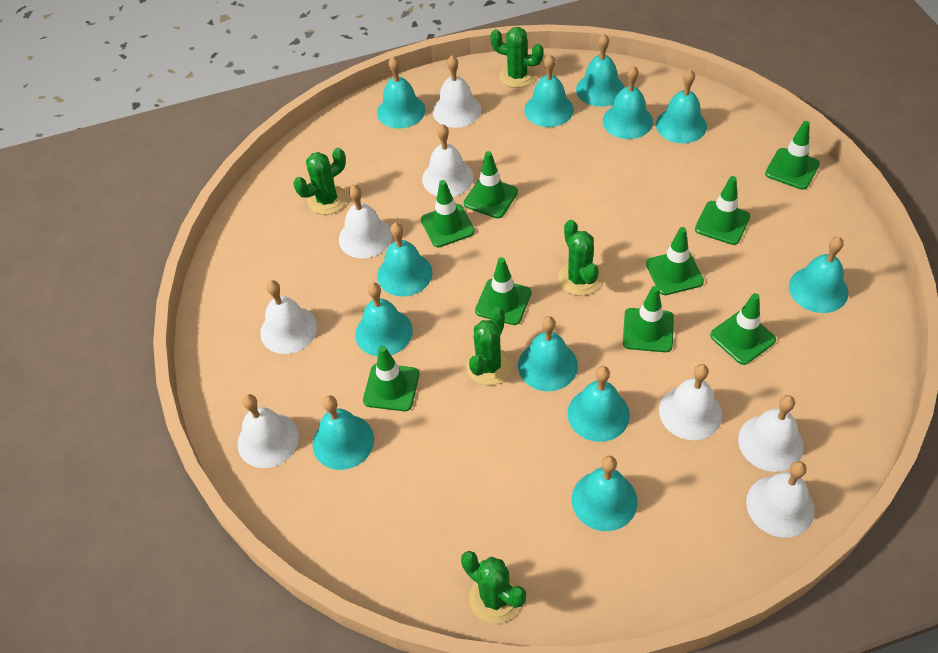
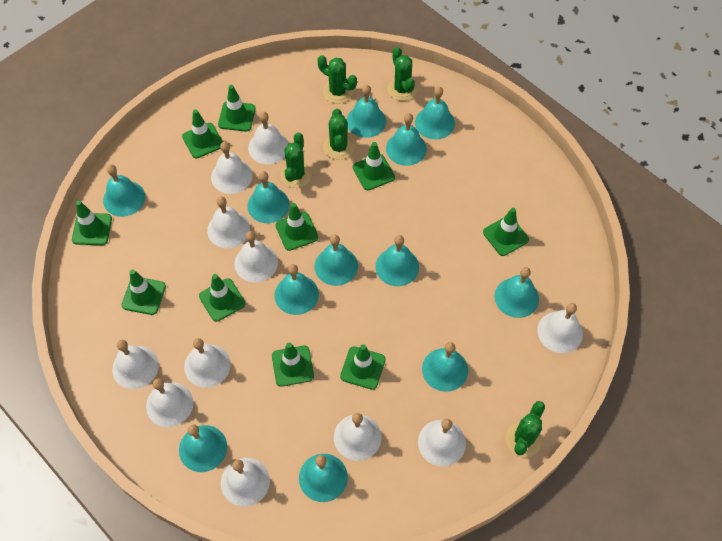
green traffic cone: 9 -> 10
white bell: 8 -> 11

